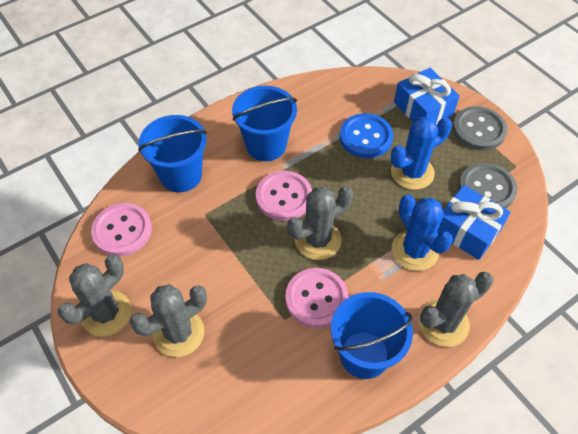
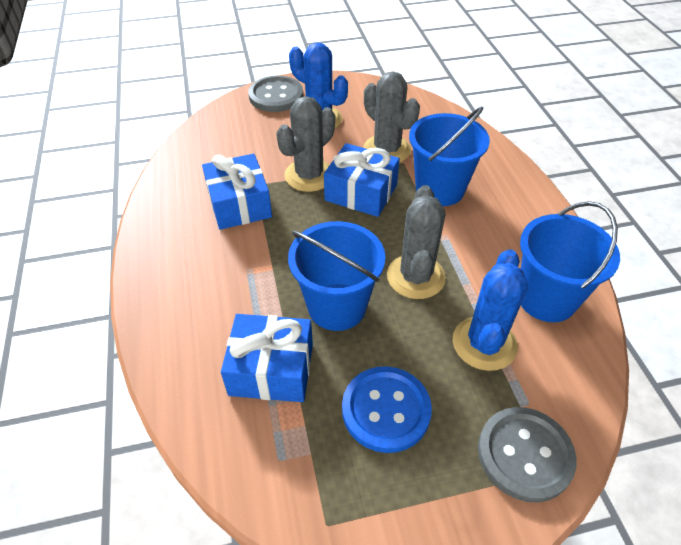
blue gift: 2 -> 3
grey cactus: 4 -> 3
pink button: 3 -> 0

